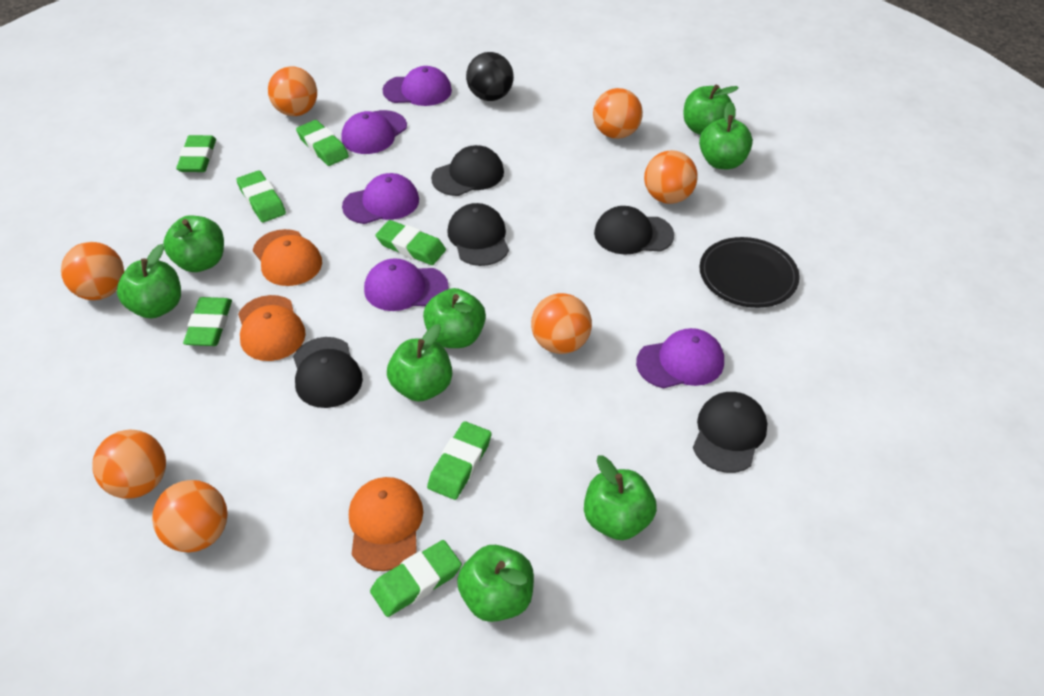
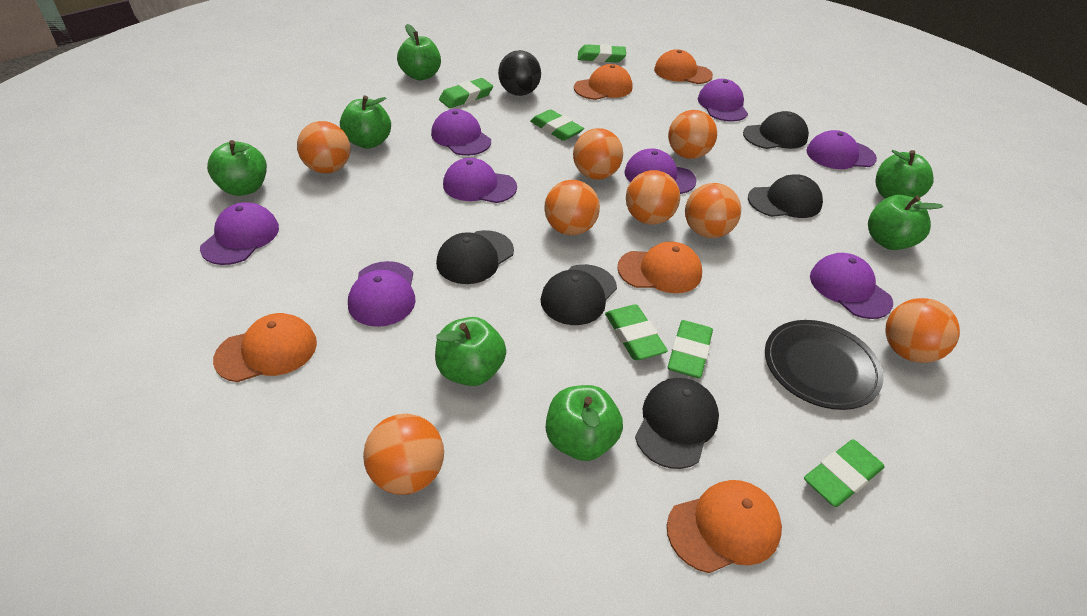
green apple: 8 -> 7
green eraser: 7 -> 6
orange ball: 7 -> 8
orange cap: 3 -> 5
purple cap: 5 -> 8

